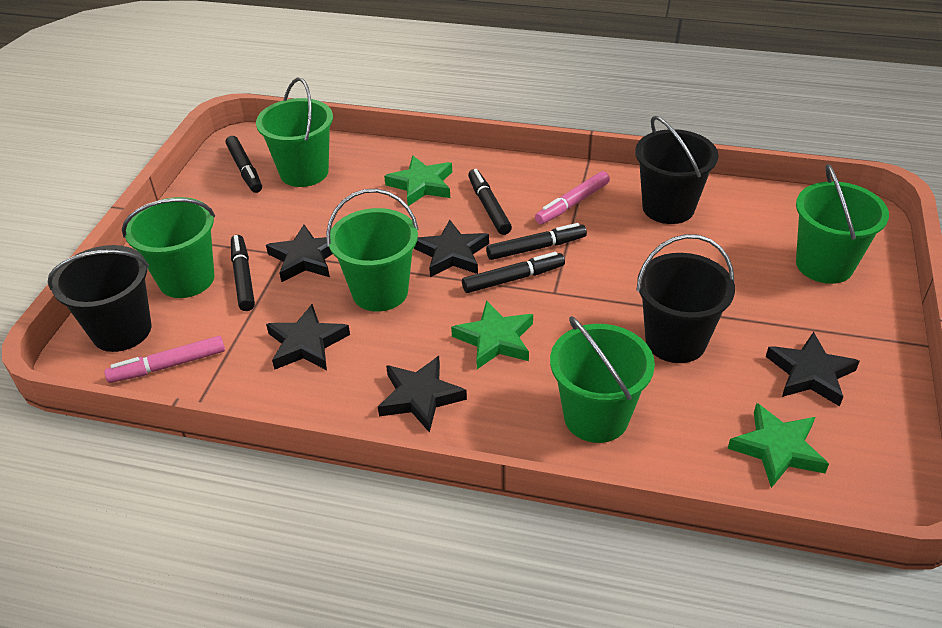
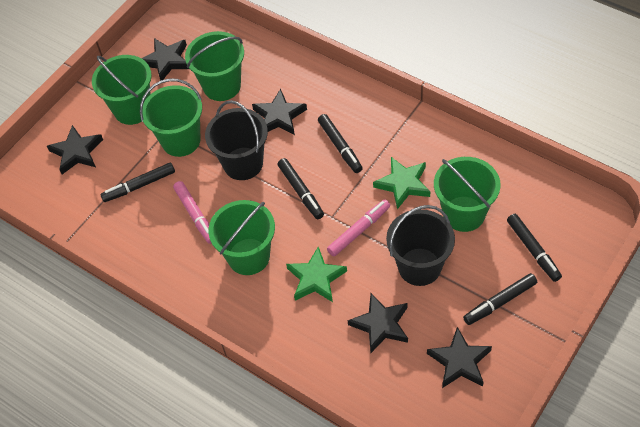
black bucket: 3 -> 2
green star: 3 -> 2

